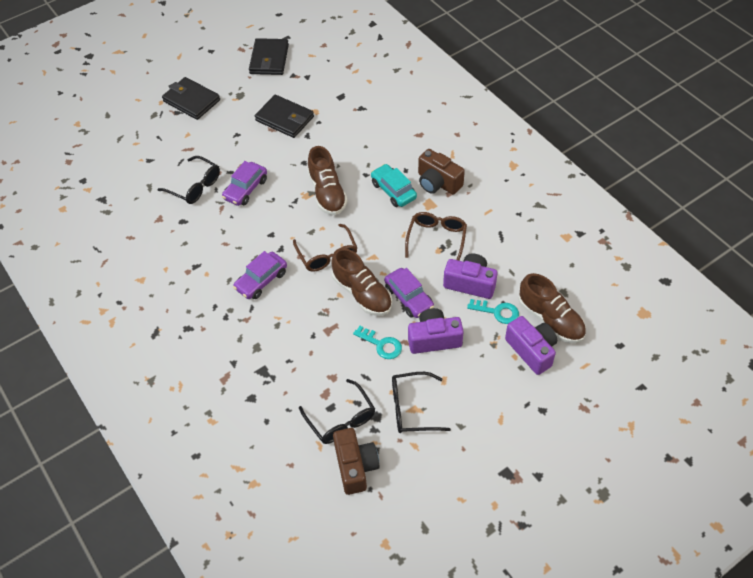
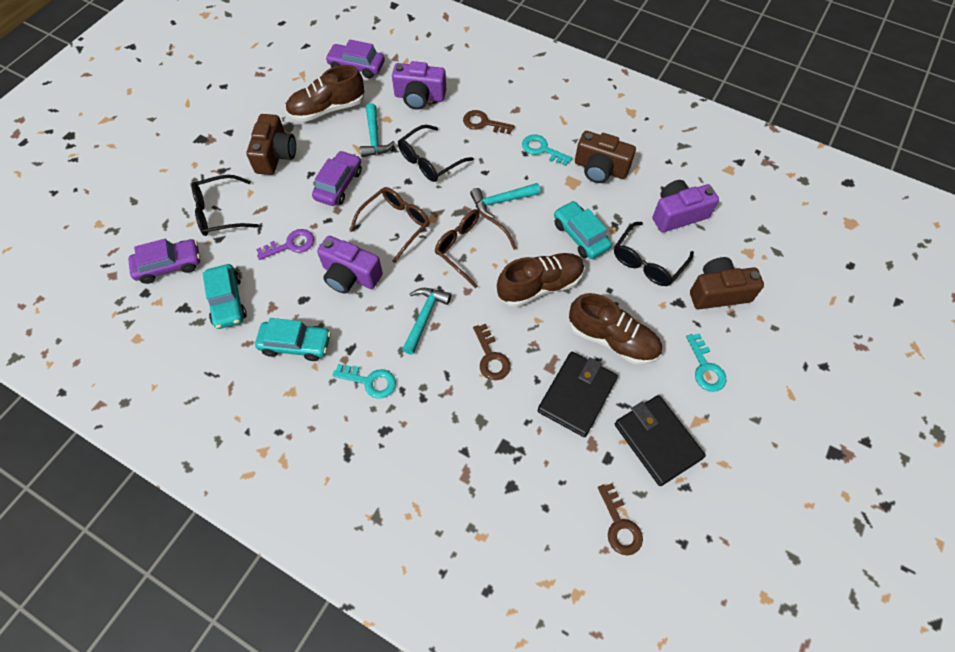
black wallet: 3 -> 2
brown camera: 2 -> 3
brown key: 0 -> 3
purple key: 0 -> 1
turquoise car: 1 -> 3
turquoise hammer: 0 -> 3
turquoise key: 2 -> 3

